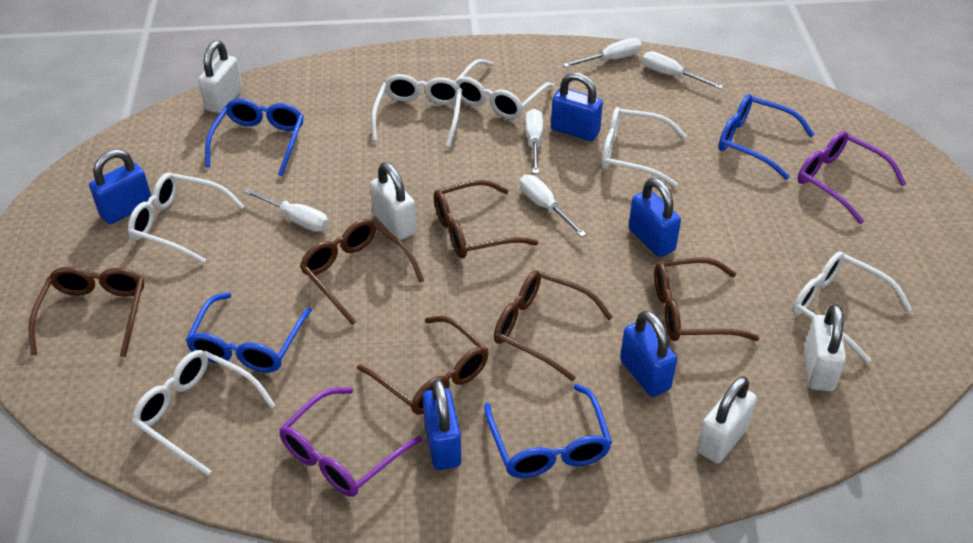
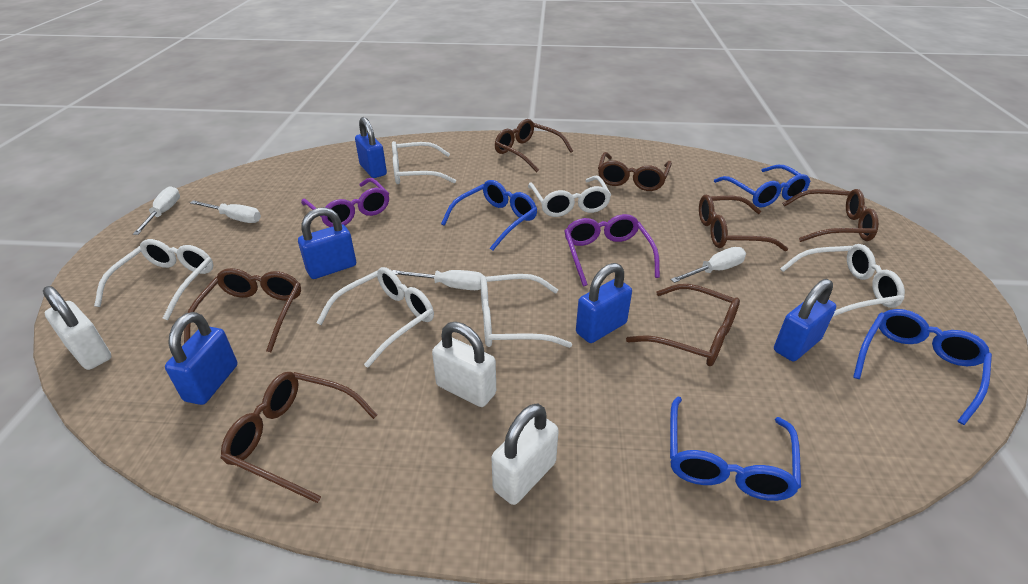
brown glasses: 6 -> 7
white padlock: 4 -> 3
white screwdriver: 5 -> 4

